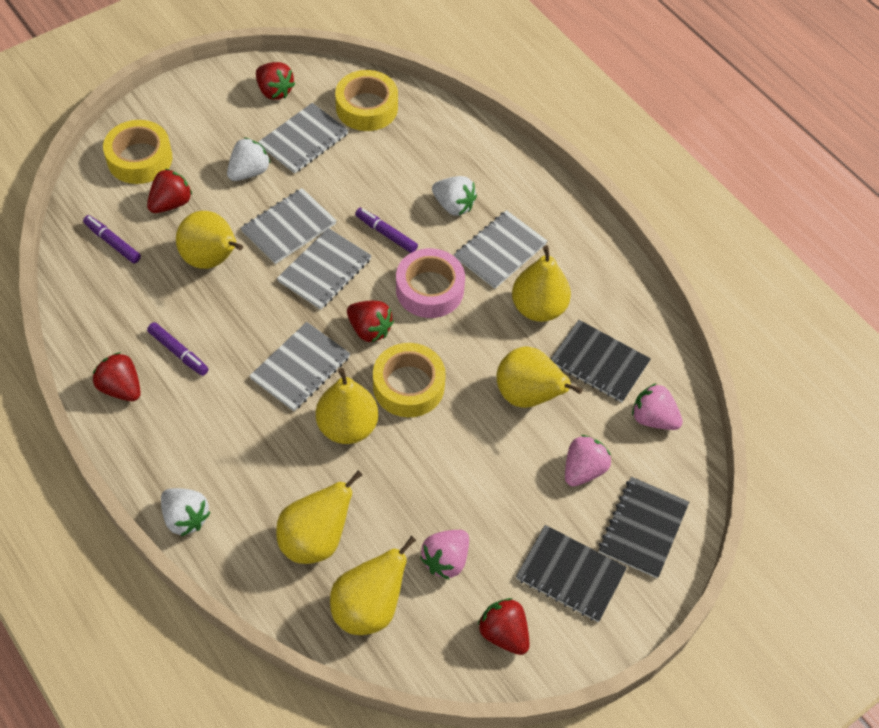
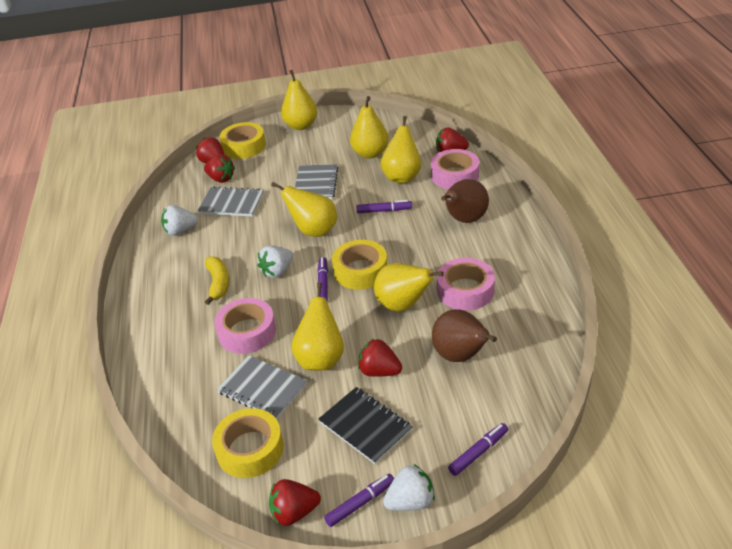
black notebook: 3 -> 1
brown pear: 0 -> 2
grey notebook: 5 -> 3
pink strawberry: 3 -> 0
pink tape: 1 -> 3
purple marker: 3 -> 4
yellow banana: 0 -> 1

